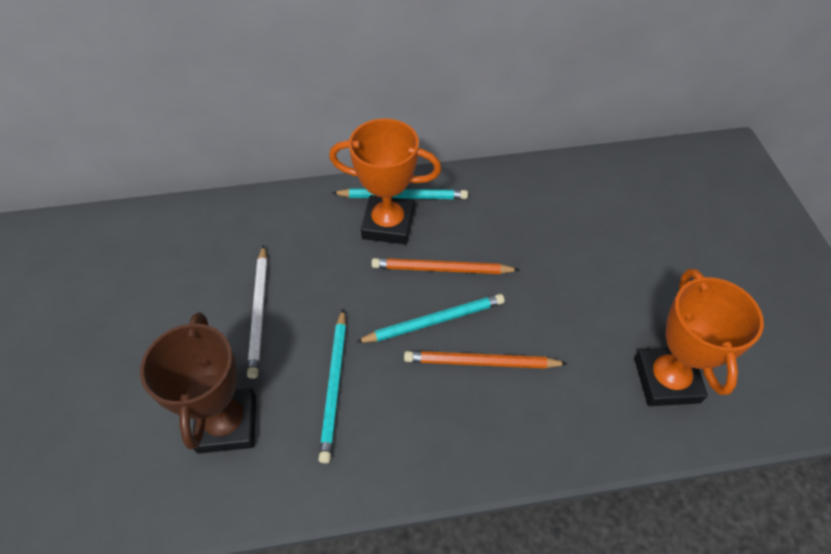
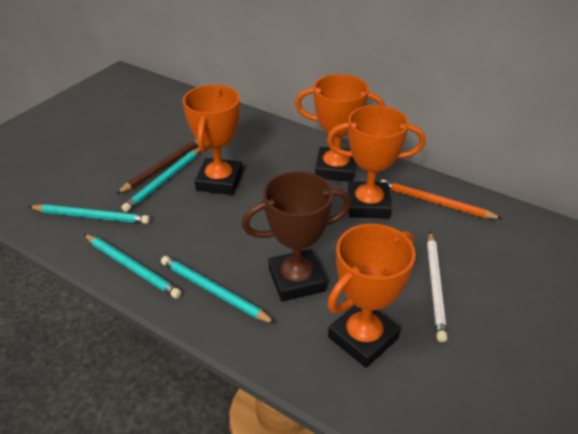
brown pencil: 0 -> 1
orange pencil: 2 -> 1
orange trophy: 2 -> 4
turquoise pencil: 3 -> 4

